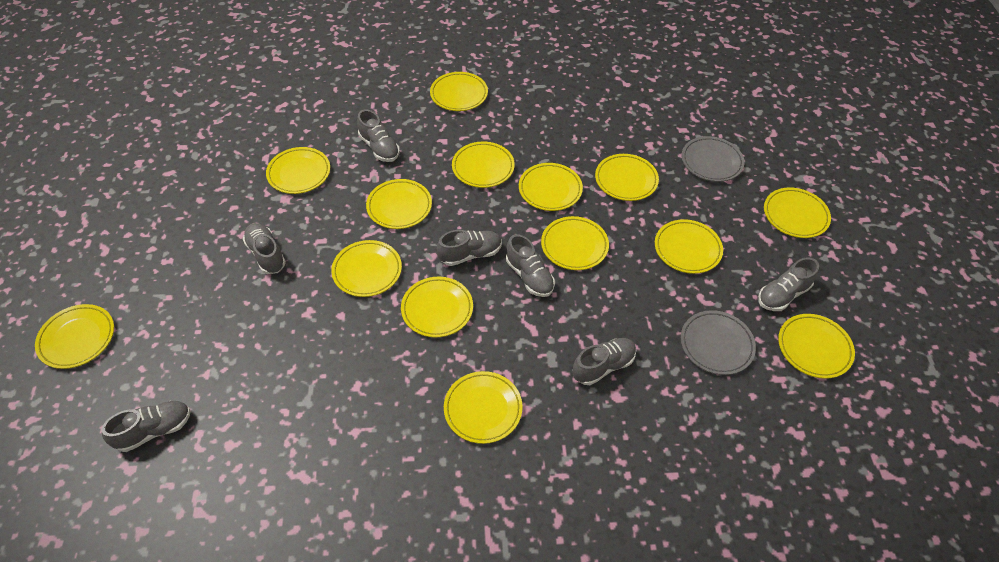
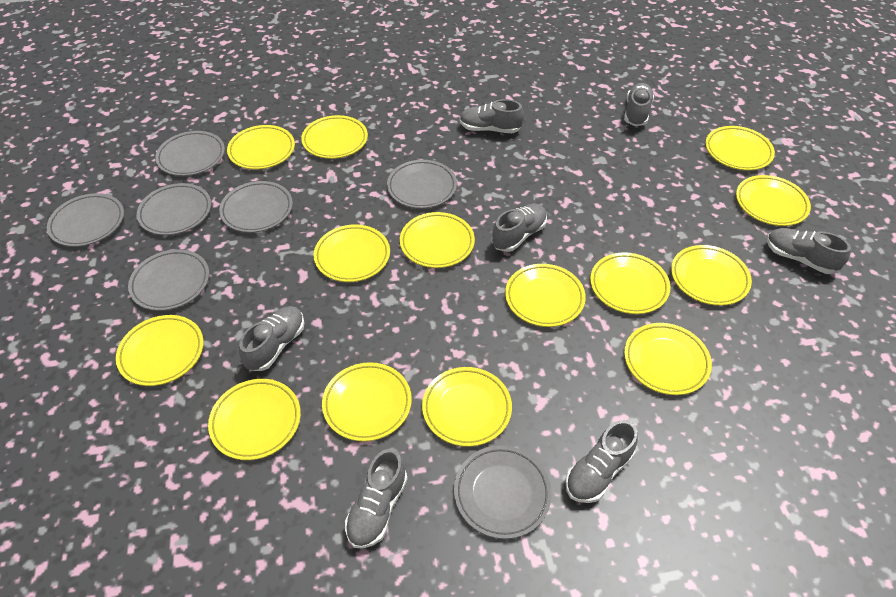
grey plate: 2 -> 7

